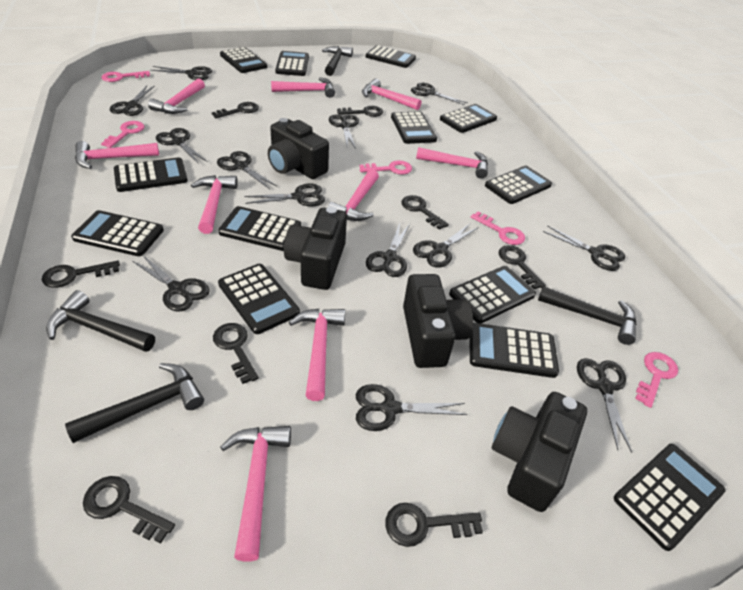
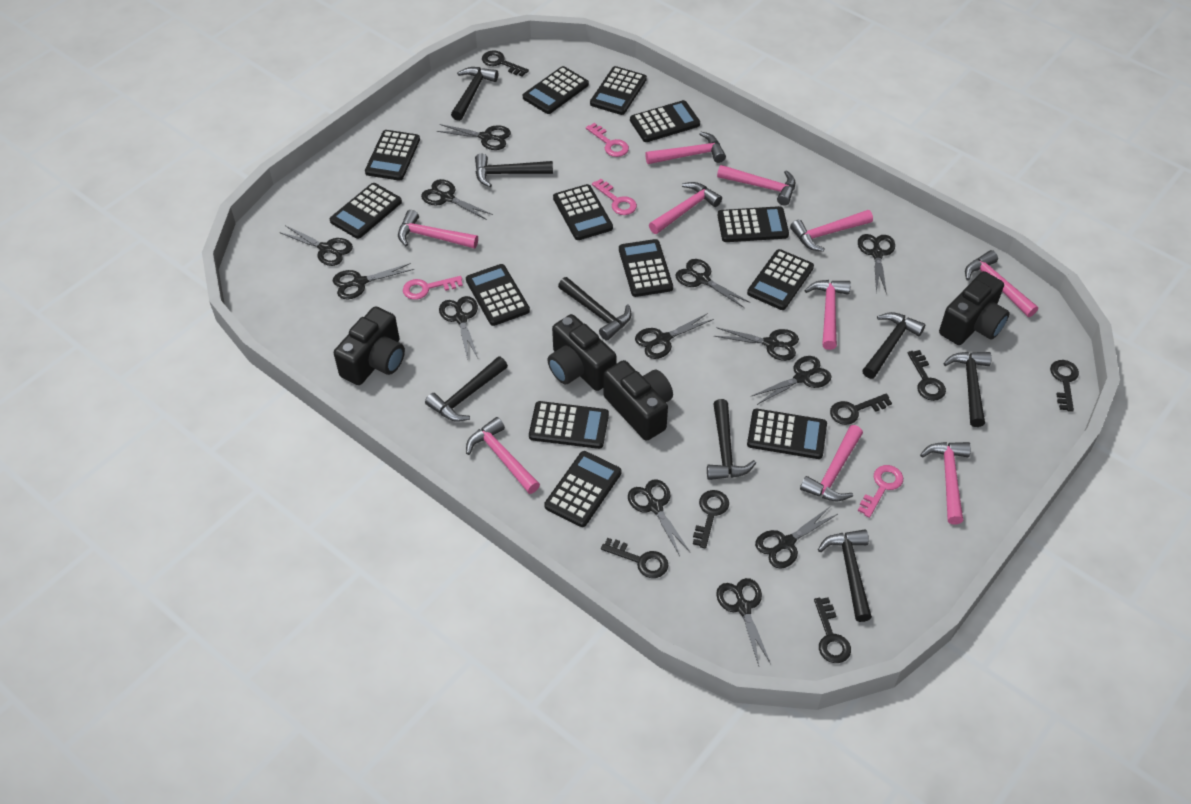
black hammer: 4 -> 8
black key: 8 -> 7
pink hammer: 9 -> 10
pink key: 5 -> 4

